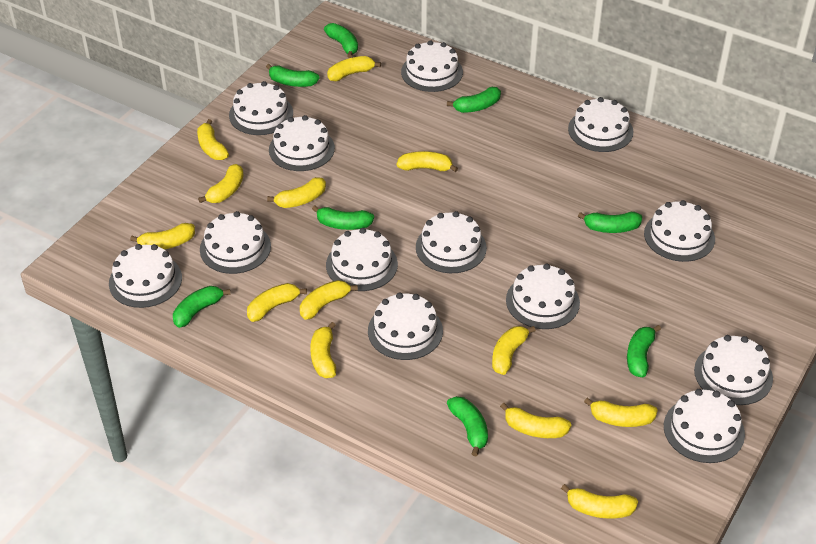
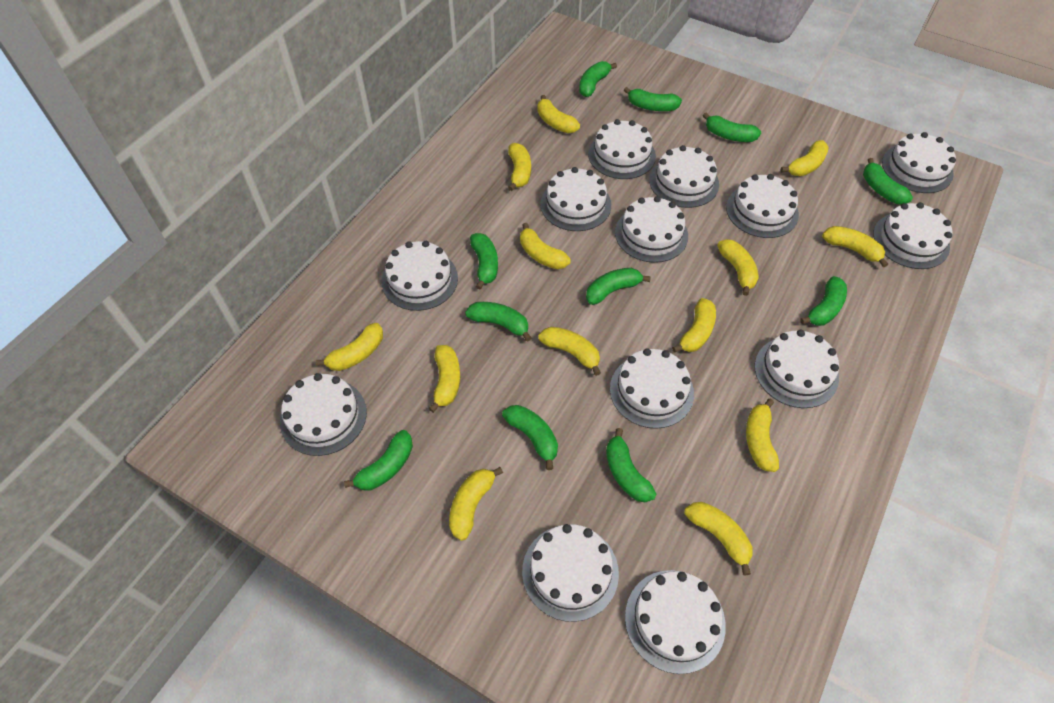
green banana: 8 -> 11

